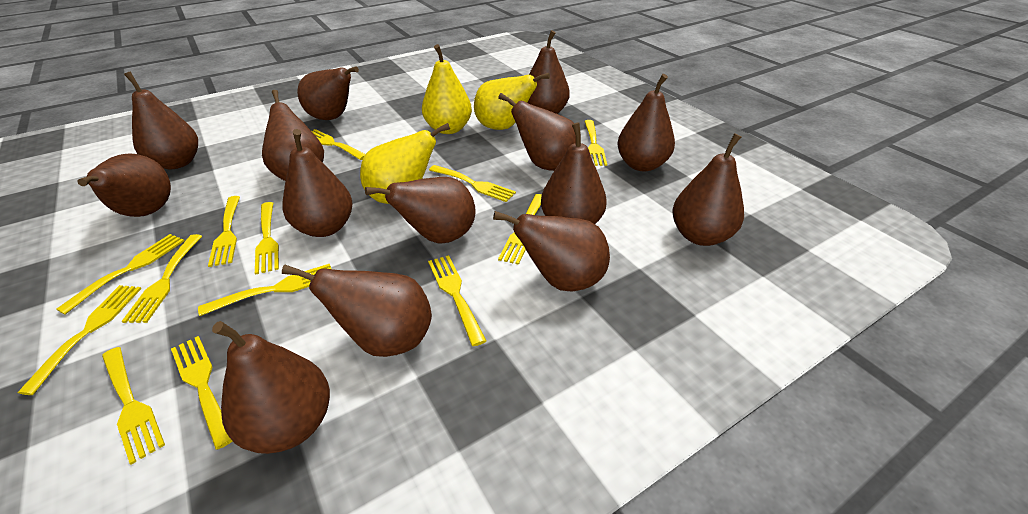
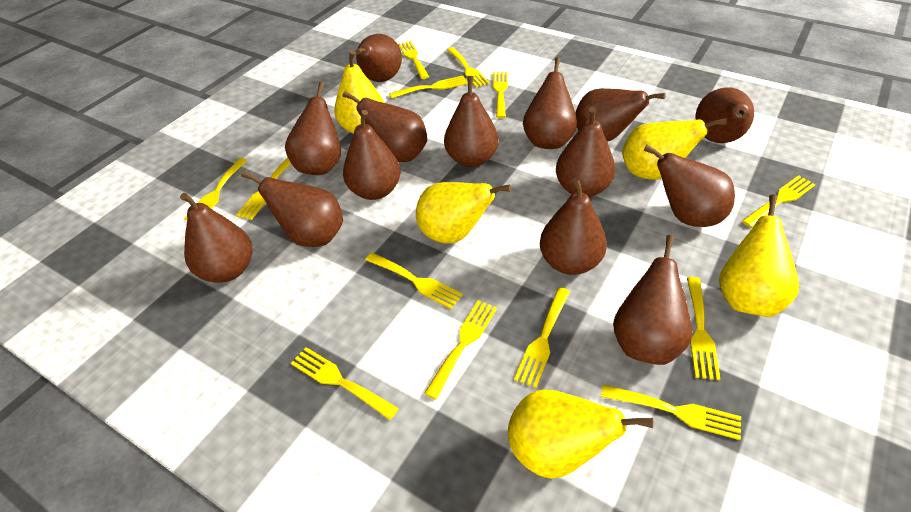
yellow pear: 3 -> 5

